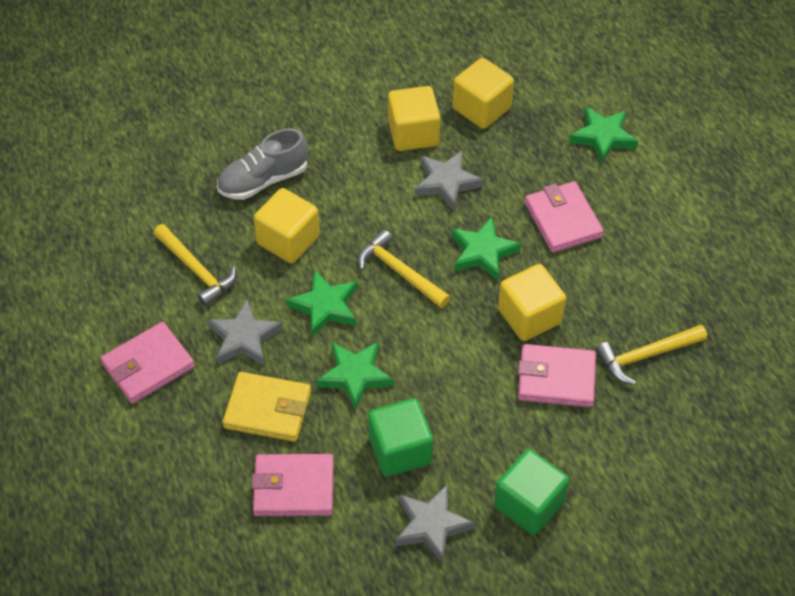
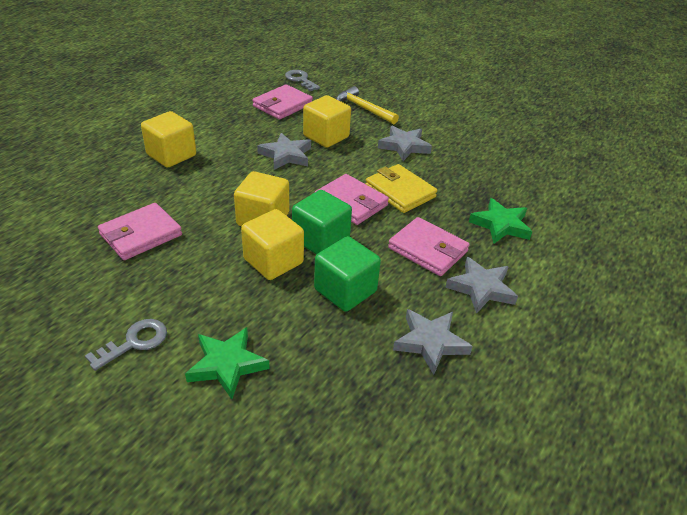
green star: 4 -> 2
grey key: 0 -> 2
grey shoe: 1 -> 0
grey star: 3 -> 4
yellow hammer: 3 -> 1

